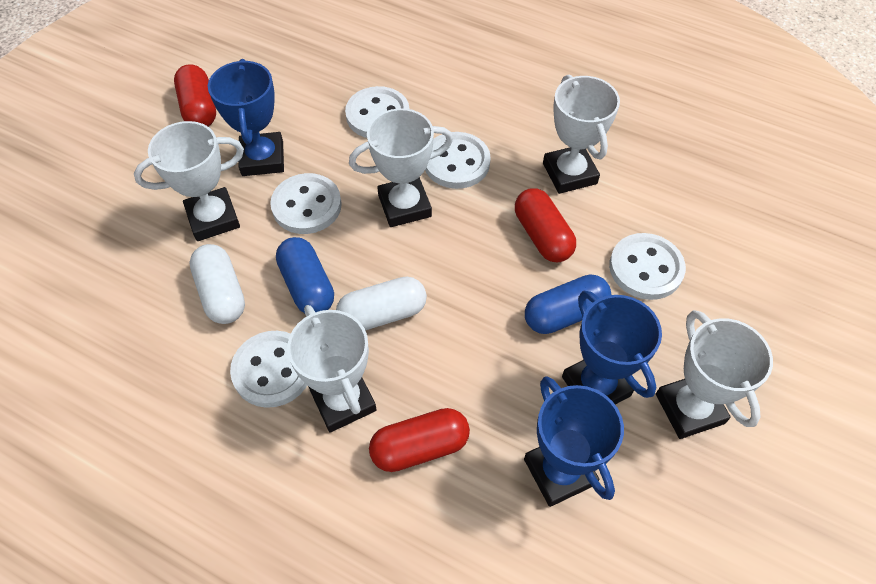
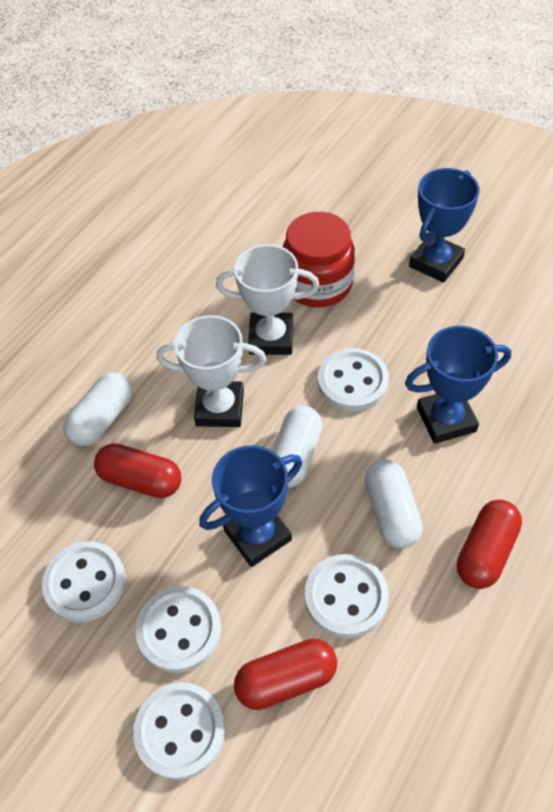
blue capsule: 2 -> 0
red jar: 0 -> 1
white capsule: 2 -> 3
white trophy: 5 -> 2

